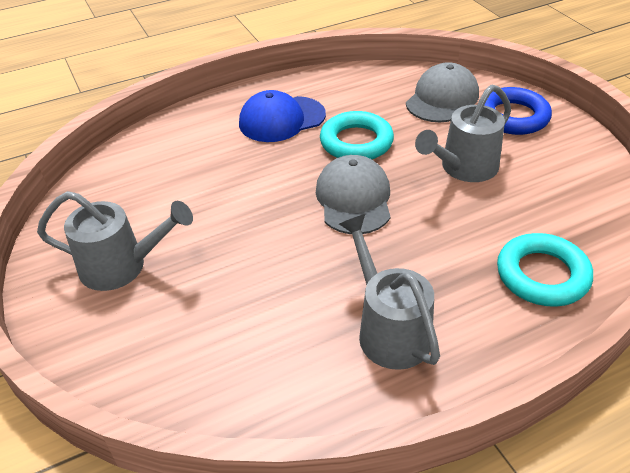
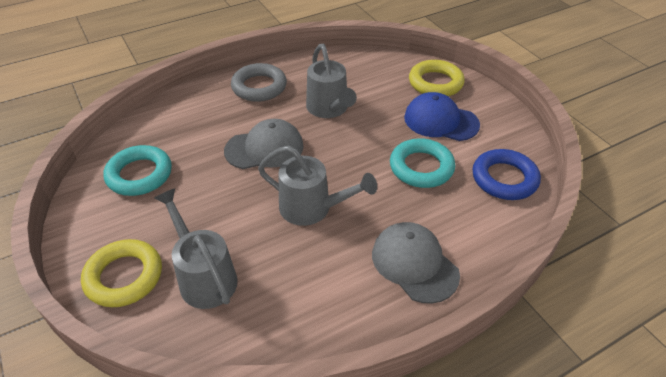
grey ring: 0 -> 1
yellow ring: 0 -> 2

